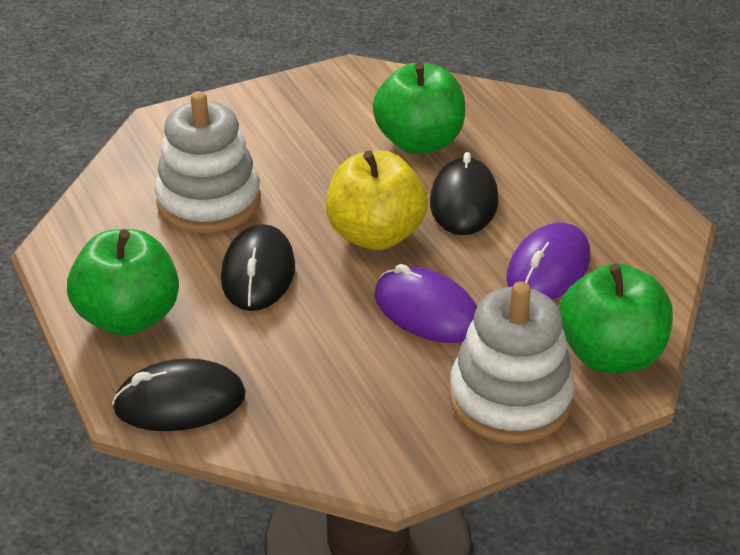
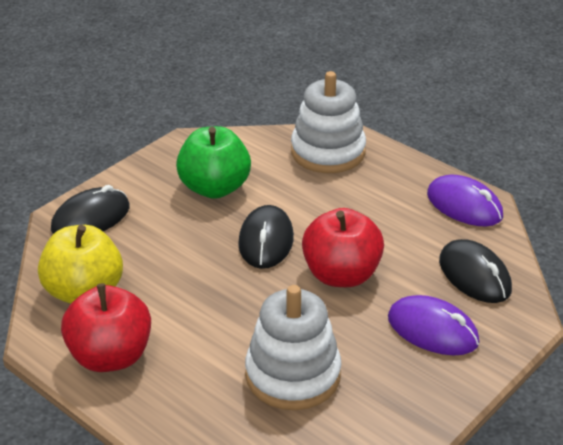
green apple: 3 -> 1
red apple: 0 -> 2

